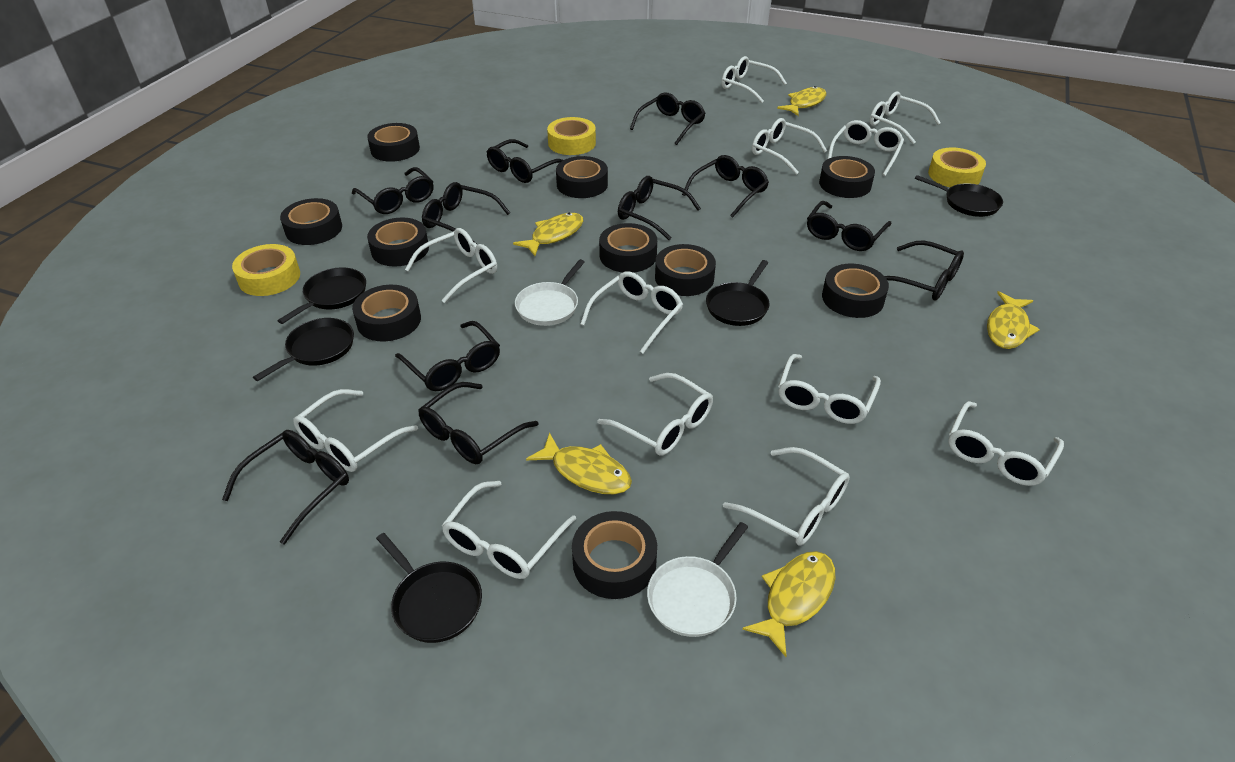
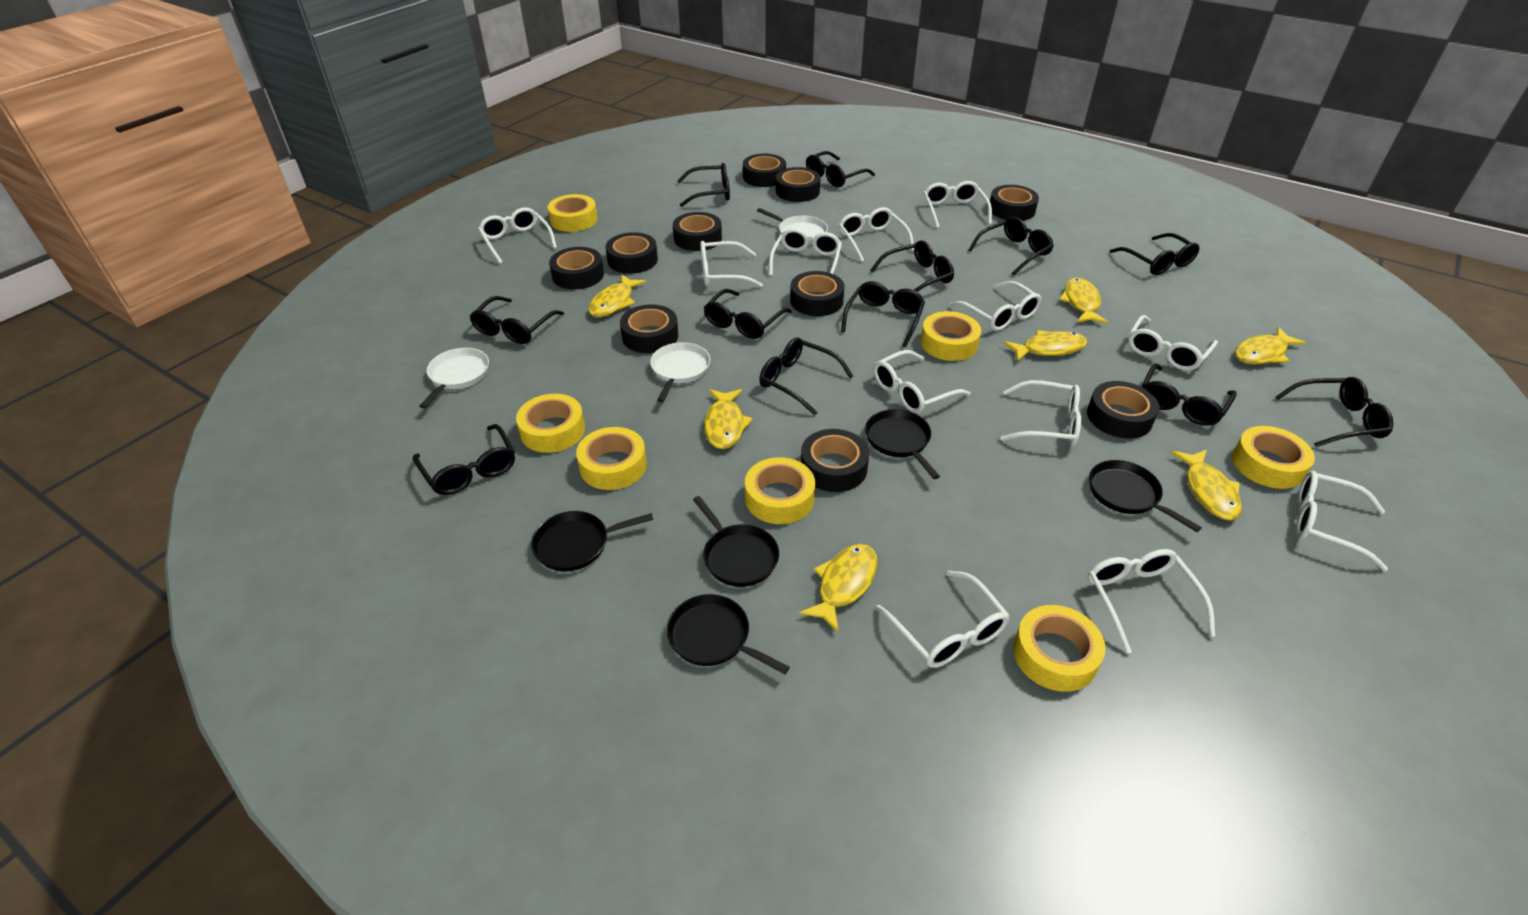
black glasses: 11 -> 12
white pan: 2 -> 3
yellow fish: 5 -> 7
yellow tape: 3 -> 7

